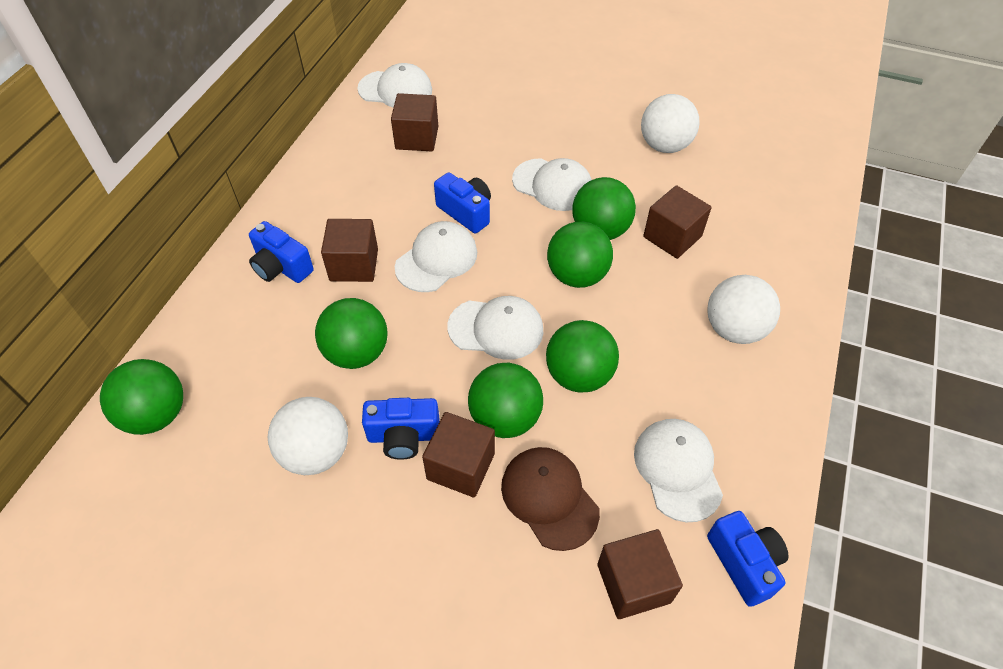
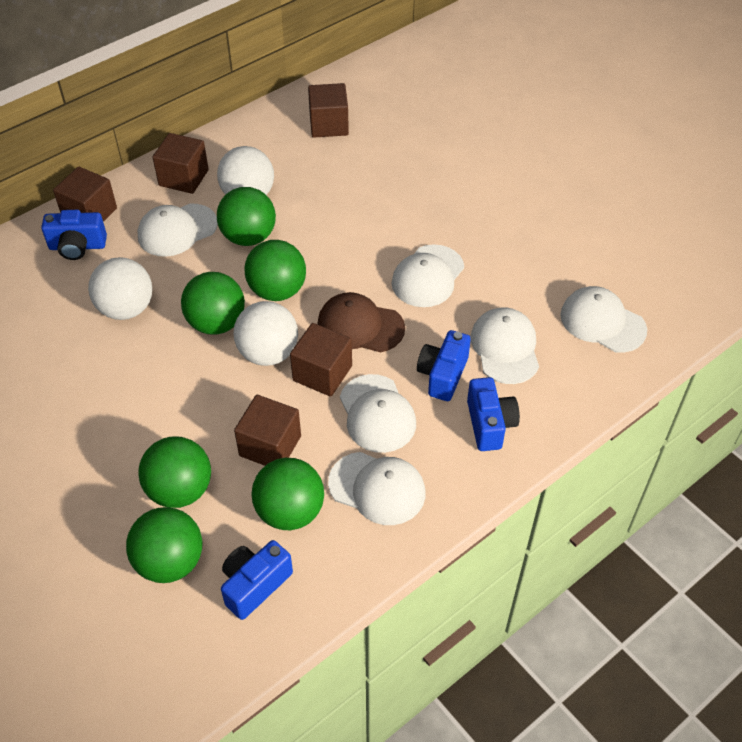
white cap: 5 -> 6

